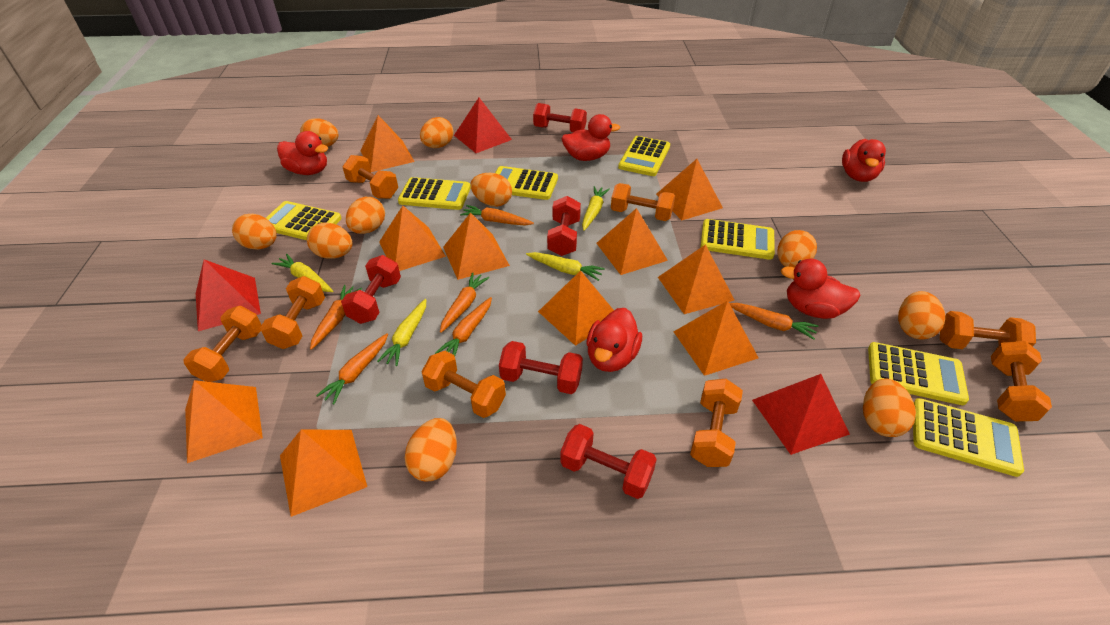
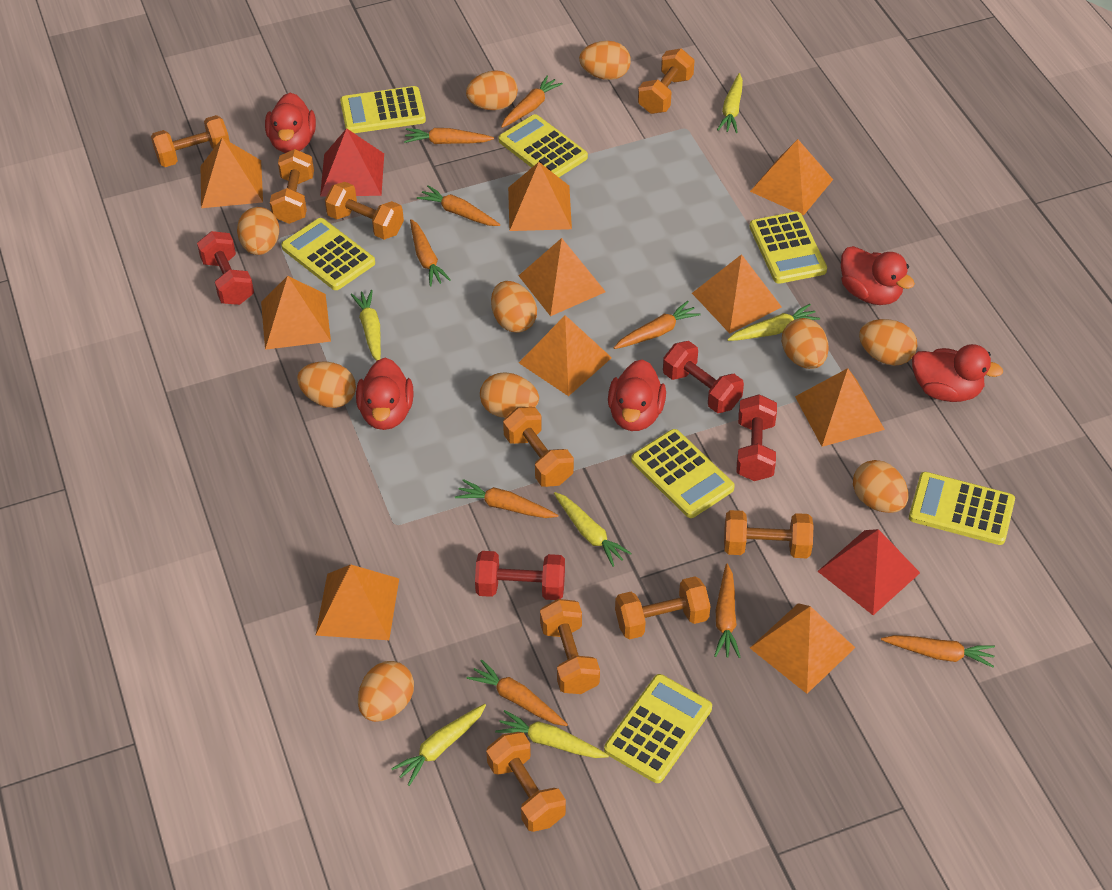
orange carrot: 6 -> 9
orange dumbbell: 8 -> 9
red dumbbell: 5 -> 4
red pyramid: 3 -> 2
yellow carrot: 4 -> 6

